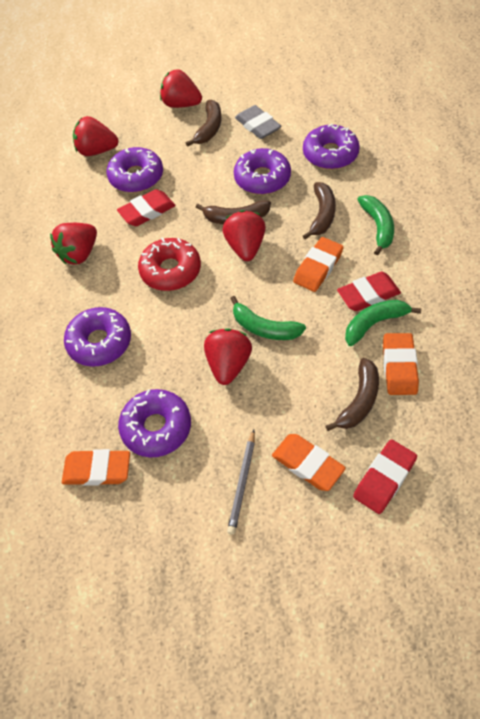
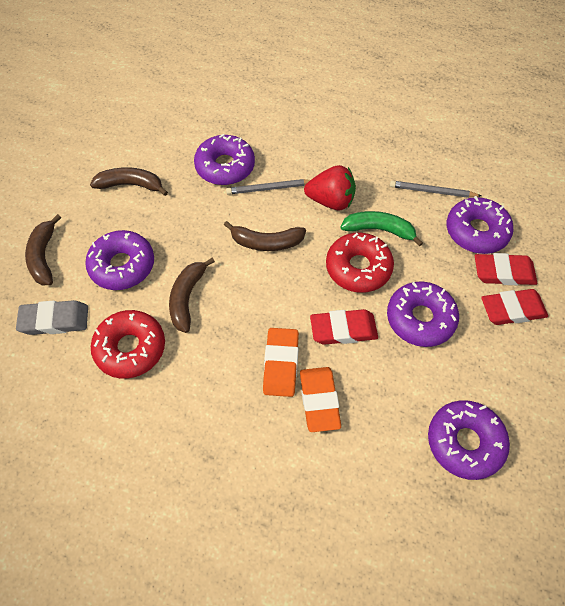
green banana: 3 -> 1
grey pencil: 1 -> 2
orange eraser: 4 -> 2
red donut: 1 -> 2
red strawberry: 5 -> 1

